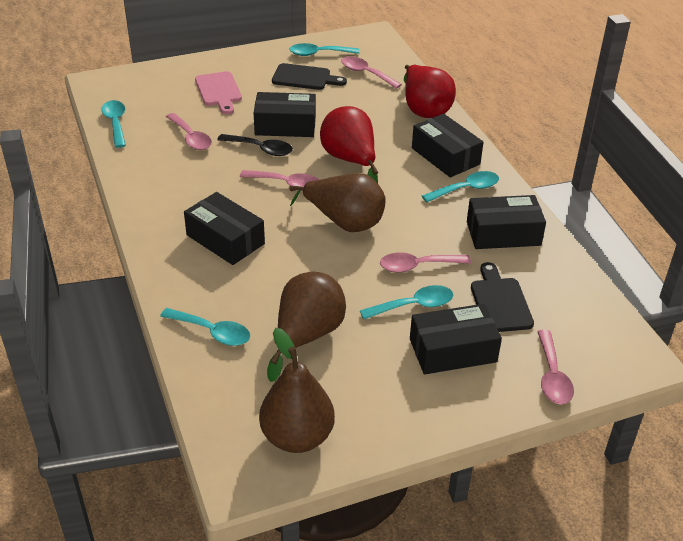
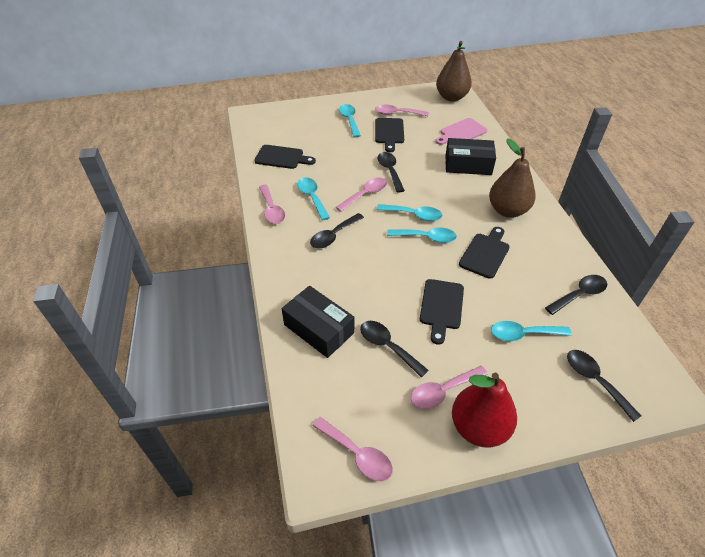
black box: 5 -> 2
black cutting board: 2 -> 4
black spoon: 1 -> 5
brown pear: 3 -> 2
red pear: 2 -> 1

